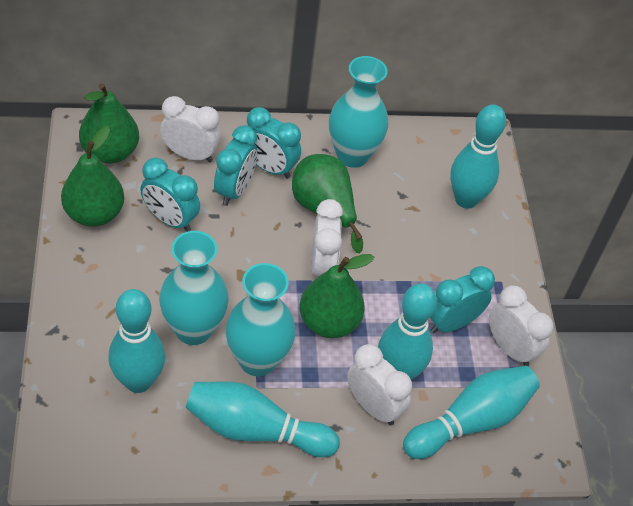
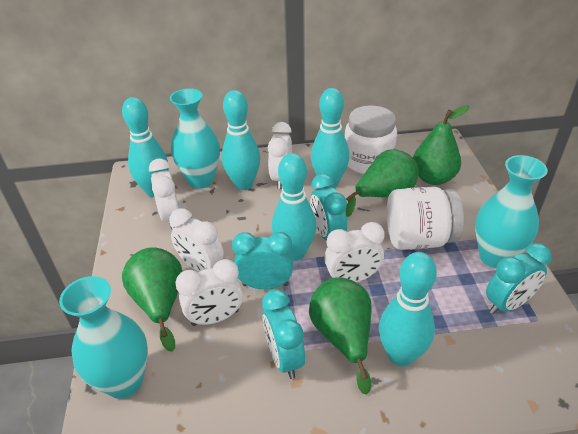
white clock: 4 -> 5
white jar: 0 -> 2

